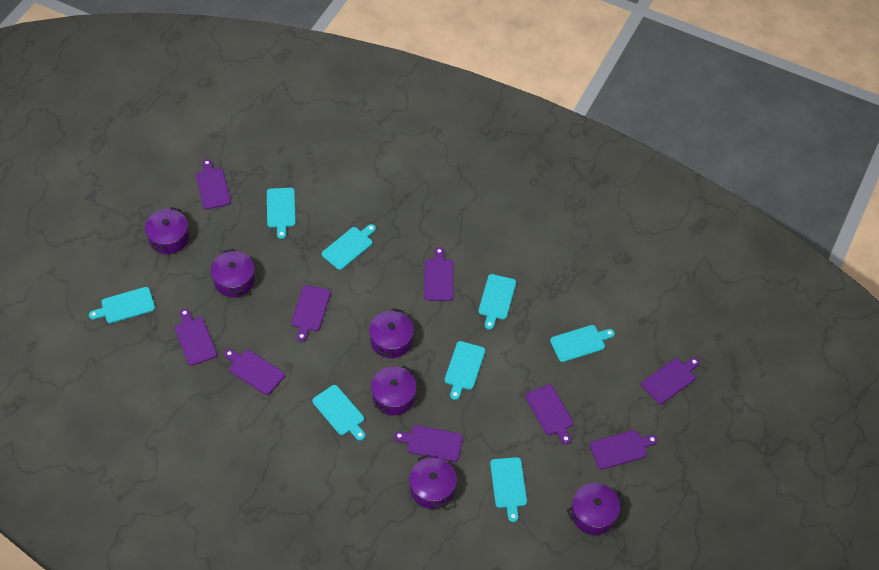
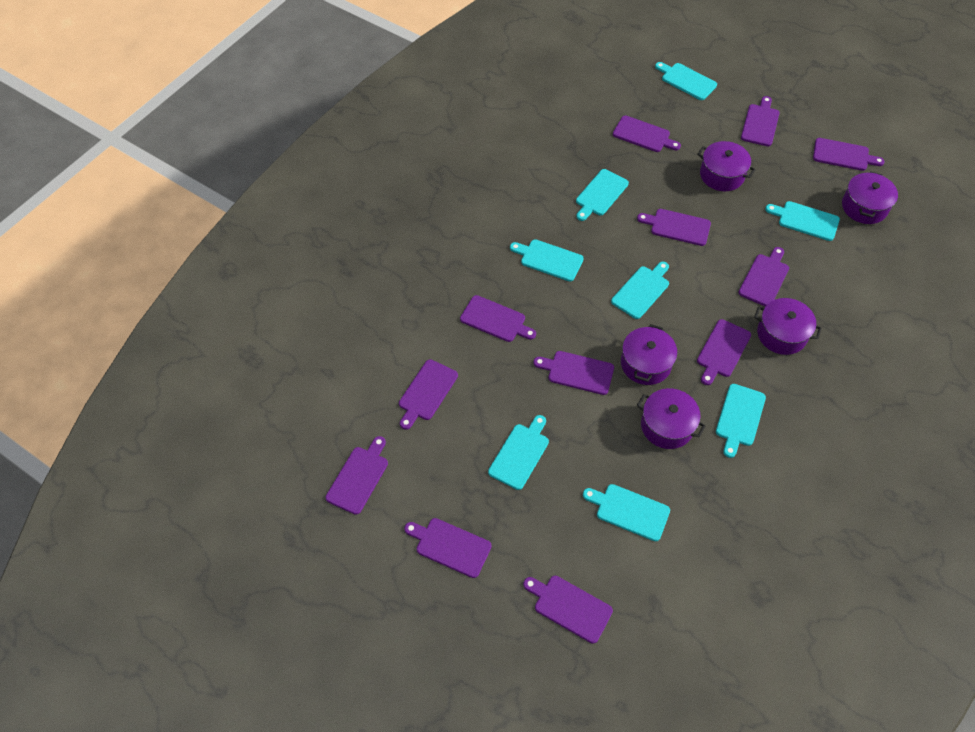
purple cutting board: 9 -> 12
purple pot: 6 -> 5

